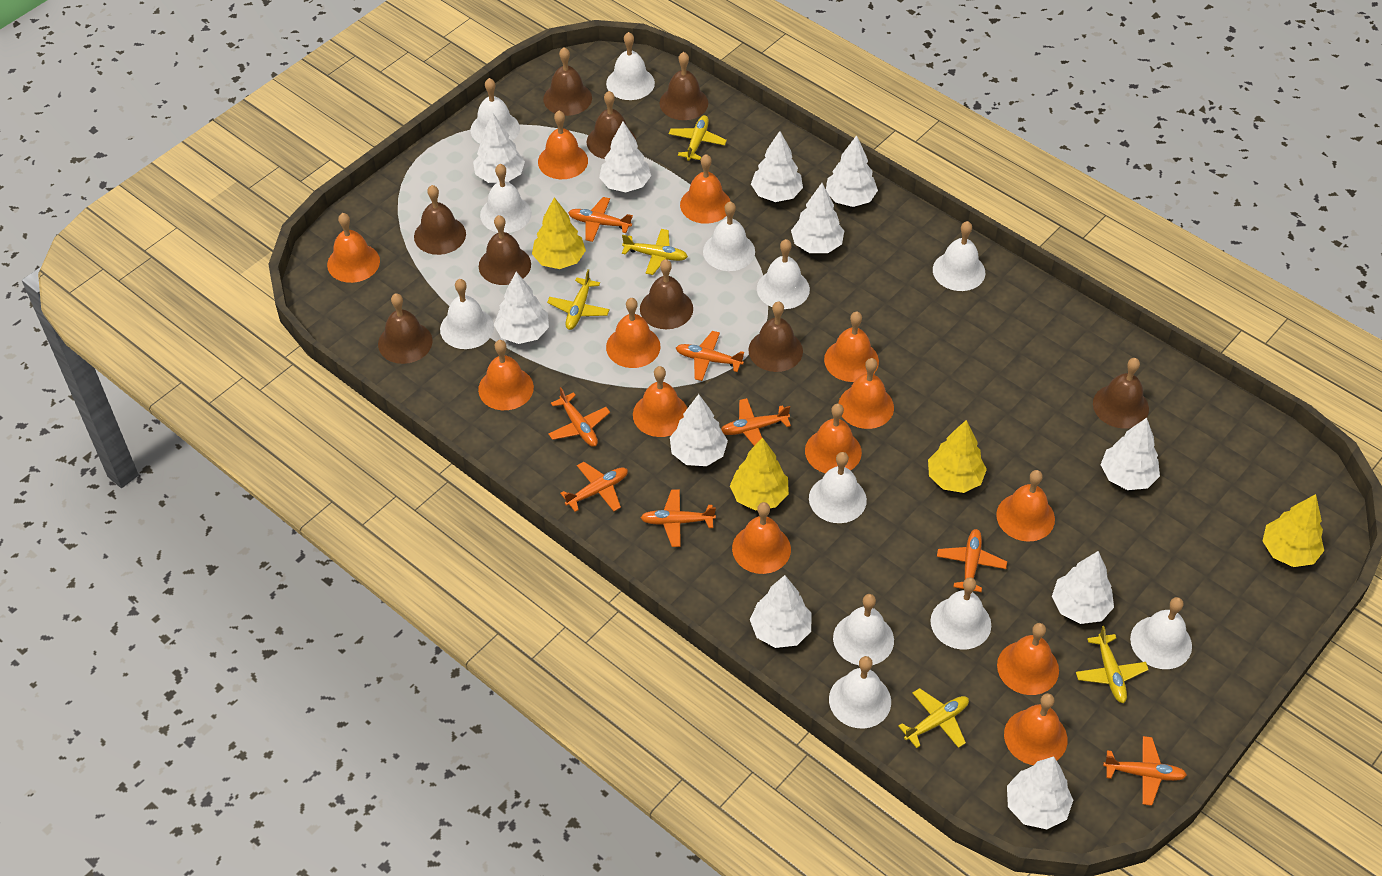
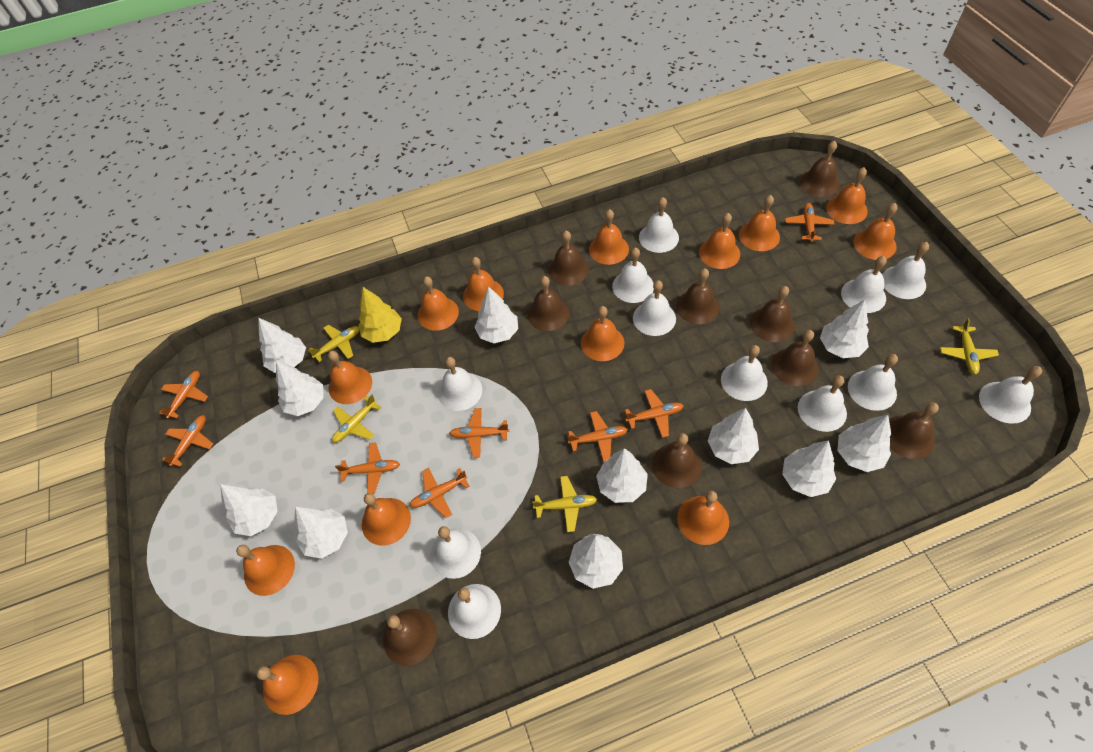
yellow plane: 5 -> 4
yellow tree: 4 -> 1

